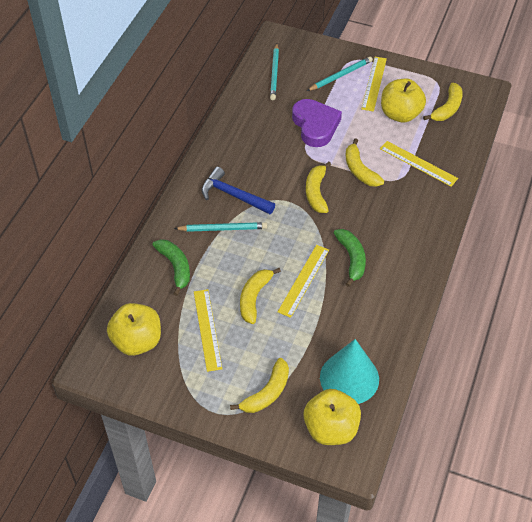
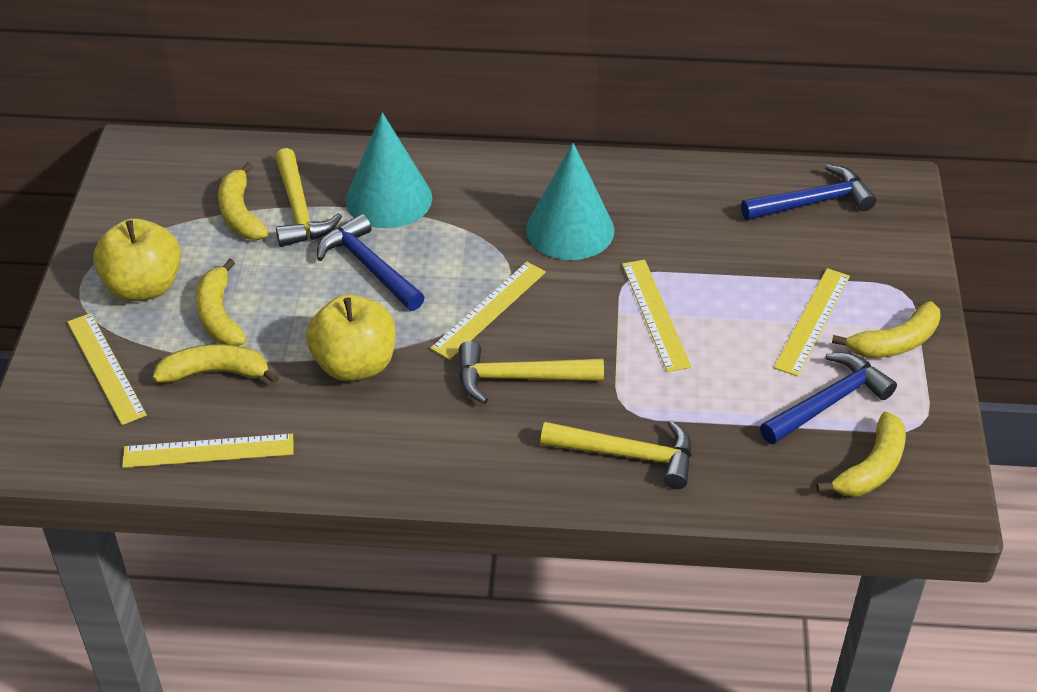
blue hammer: 1 -> 3
green banana: 2 -> 0
purple heart: 1 -> 0
turquoise cone: 1 -> 2
turquoise pencil: 3 -> 0
yellow apple: 3 -> 2
yellow hammer: 0 -> 3
yellow ruler: 4 -> 5

